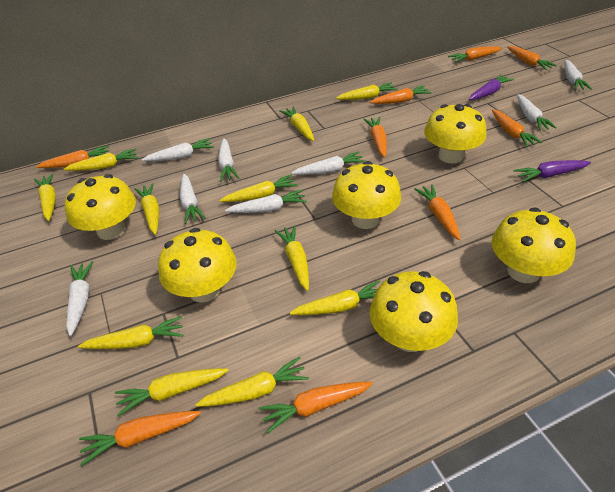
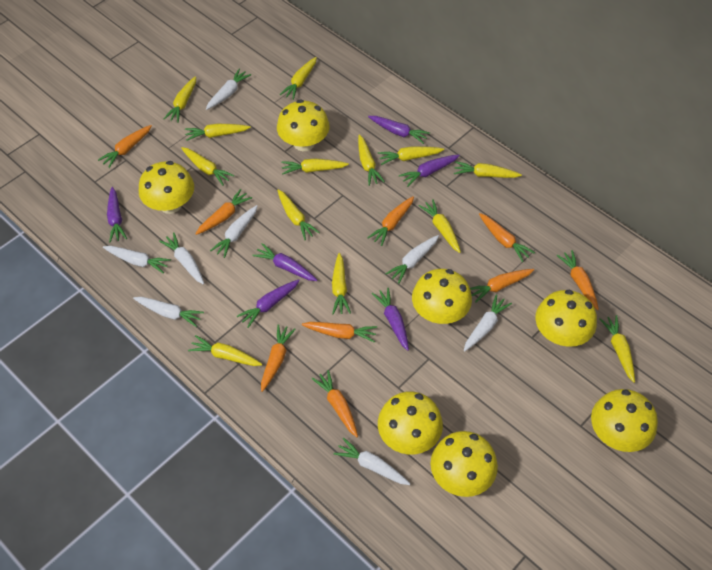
purple carrot: 2 -> 6
yellow carrot: 11 -> 13
yellow mushroom: 6 -> 7

